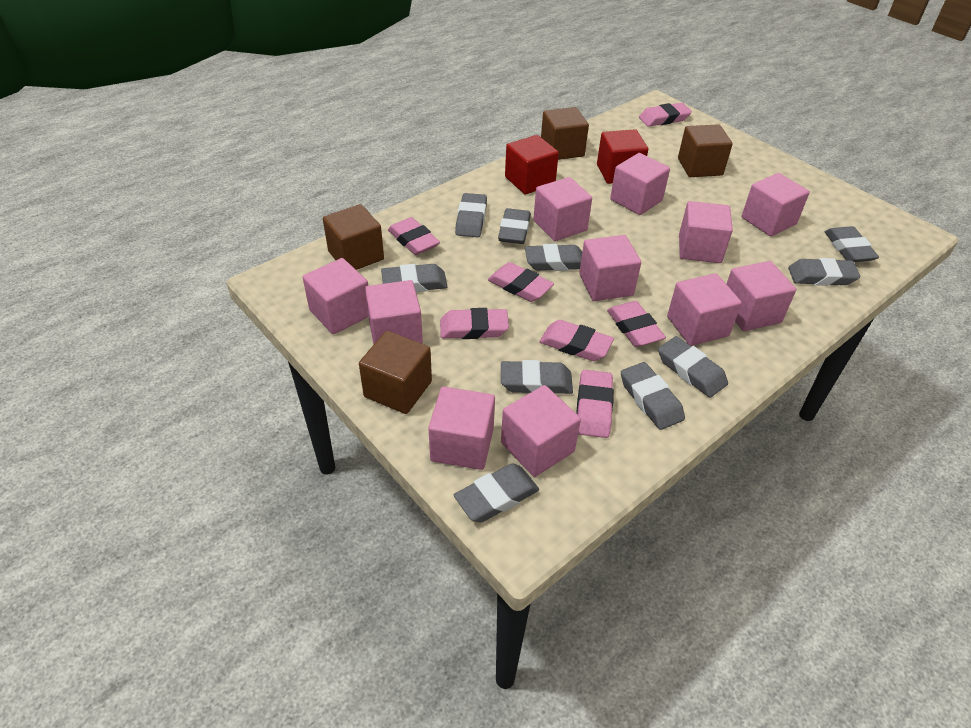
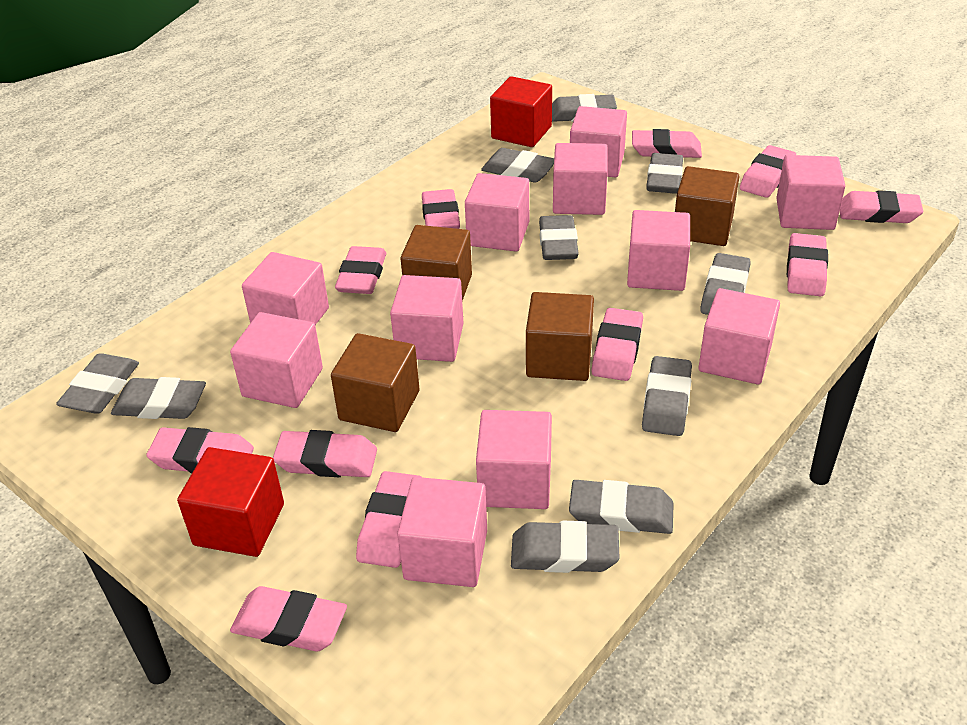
pink eraser: 7 -> 11

